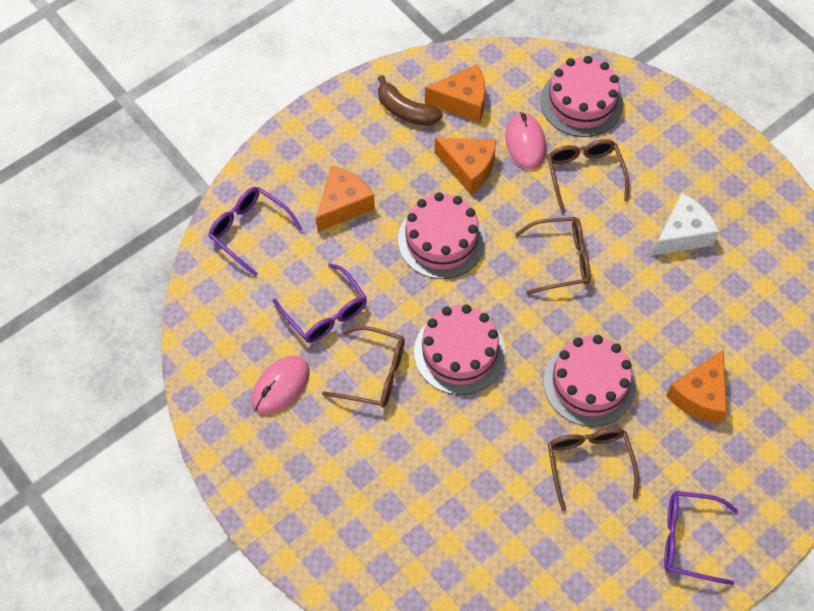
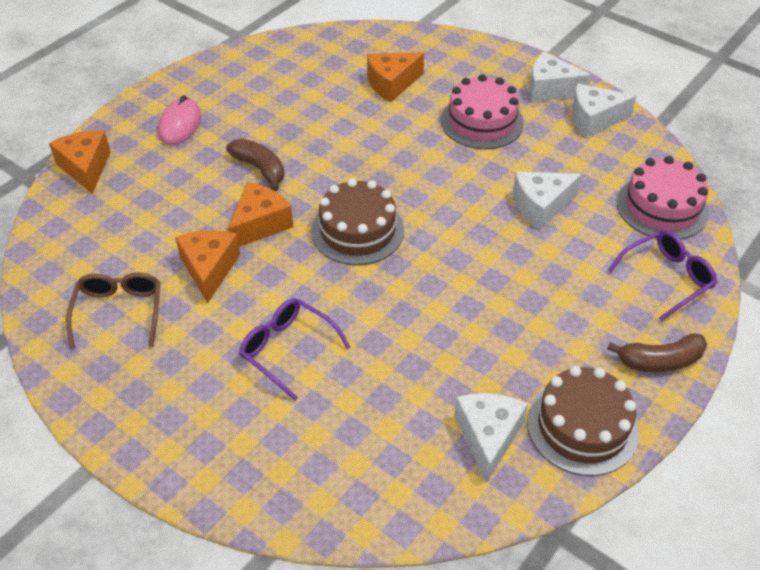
brown banana: 1 -> 2
brown cake: 0 -> 2
brown glasses: 4 -> 1
pink cake: 4 -> 2
pink mouse: 2 -> 1
purple glasses: 3 -> 2
white cheese: 1 -> 4

